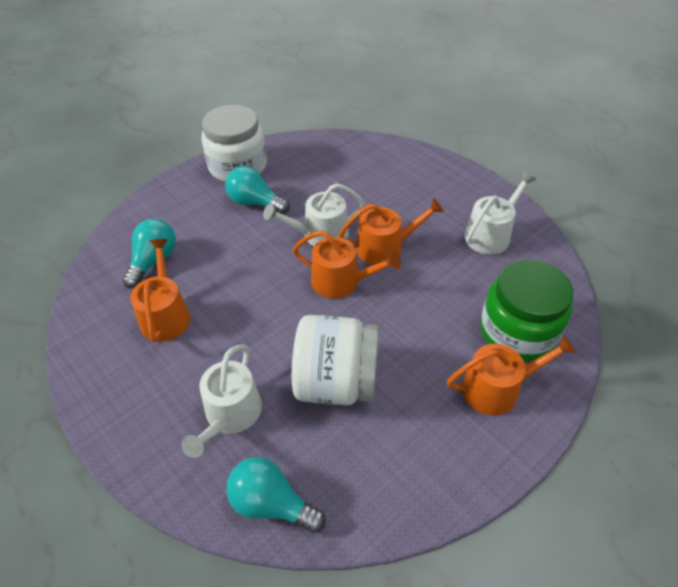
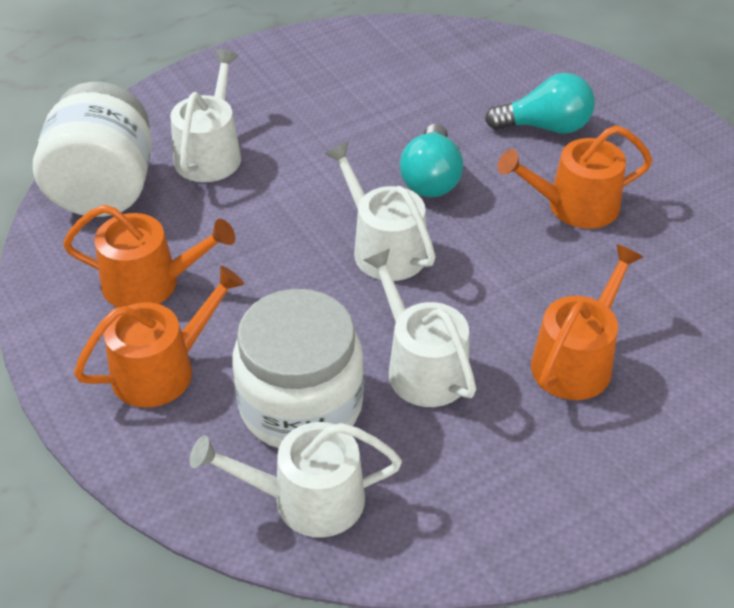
green jar: 1 -> 0
turquoise light bulb: 3 -> 2
white watering can: 3 -> 4

